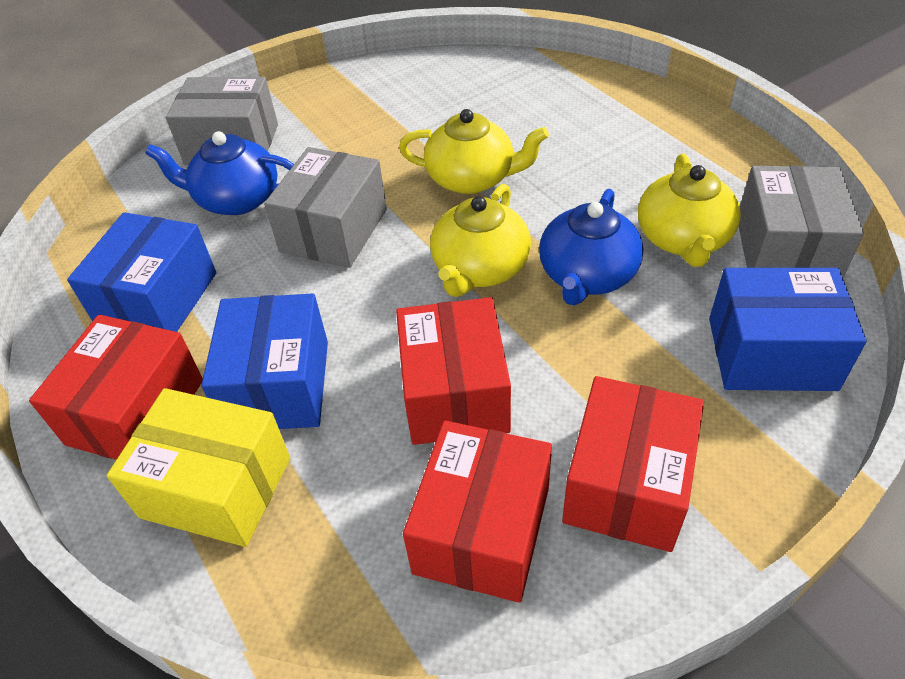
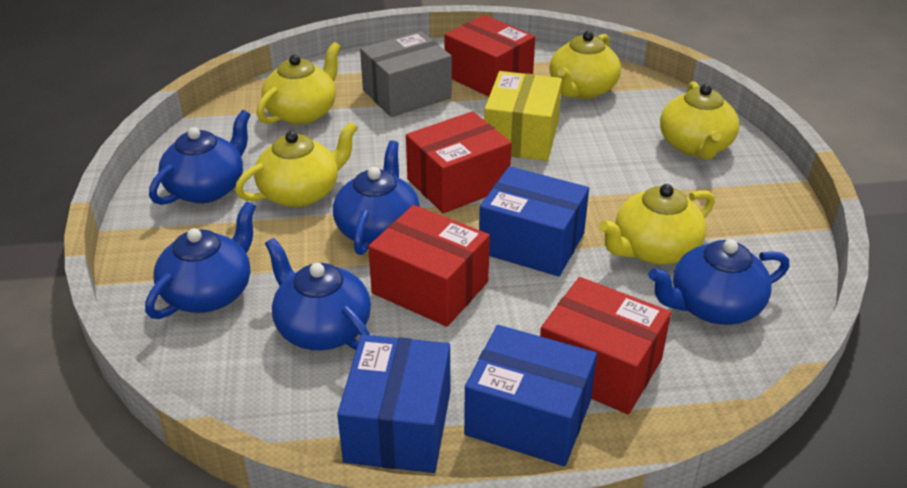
blue teapot: 2 -> 5
grey box: 3 -> 1
yellow teapot: 3 -> 5

